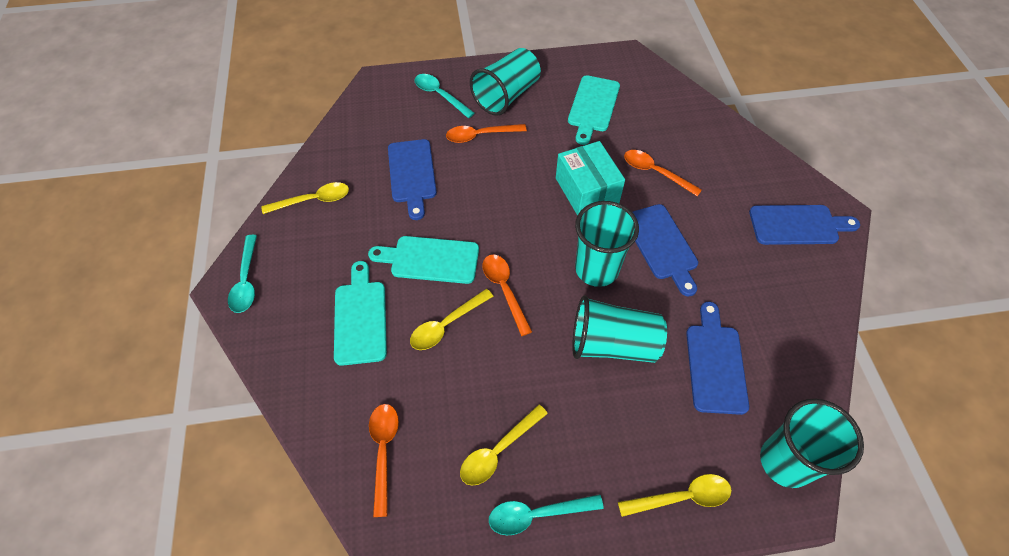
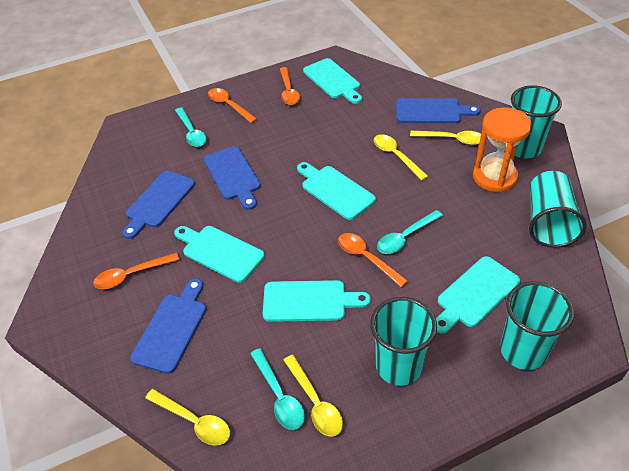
orange hourglass: 0 -> 1
turquoise box: 1 -> 0
turquoise cutting board: 3 -> 5

